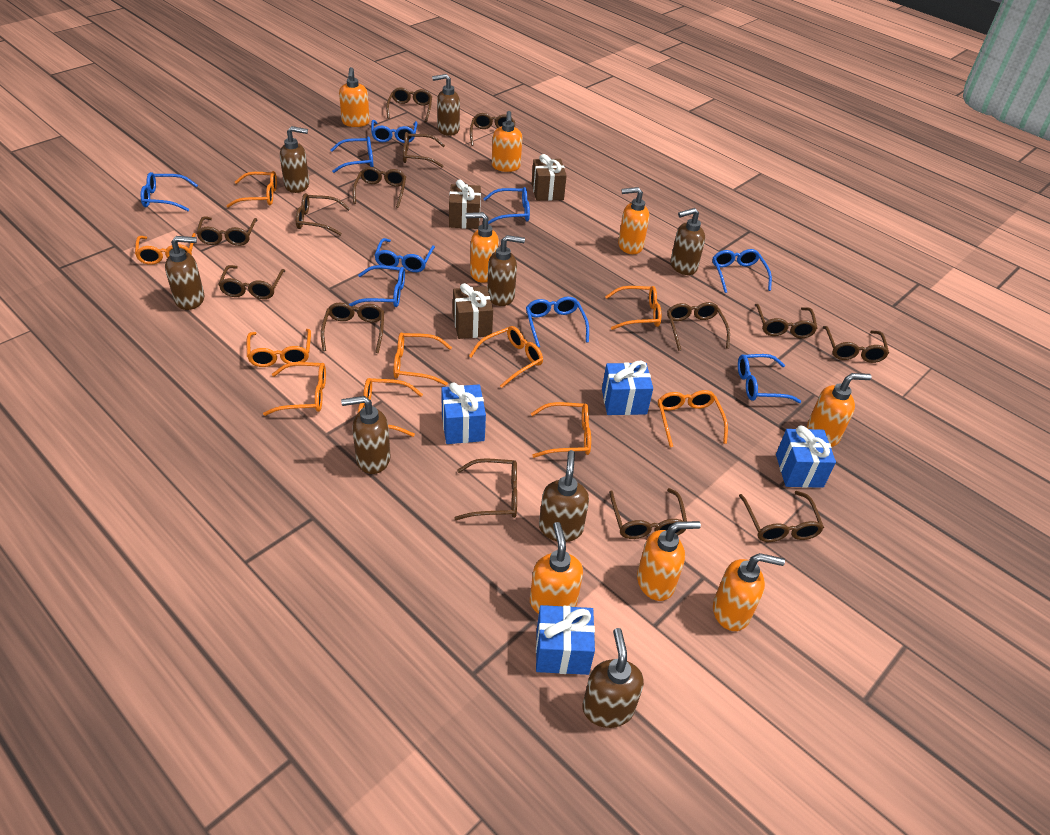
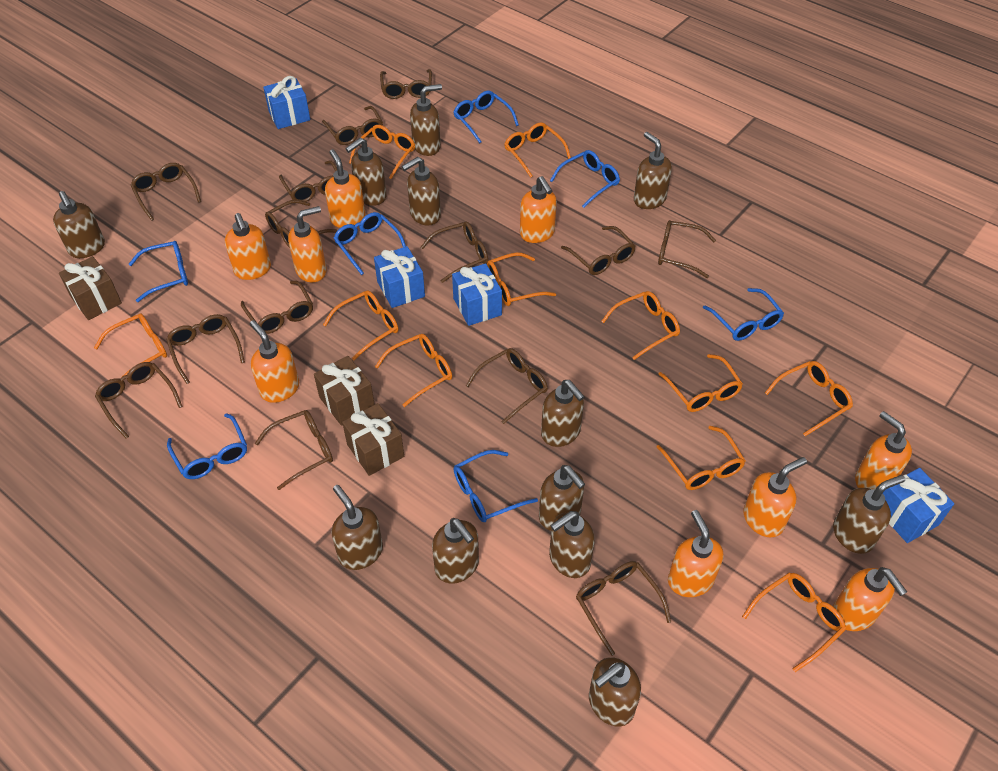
blue glasses: 9 -> 7
brown soap dispenser: 8 -> 12
orange glasses: 10 -> 11
orange soap dispenser: 8 -> 9

